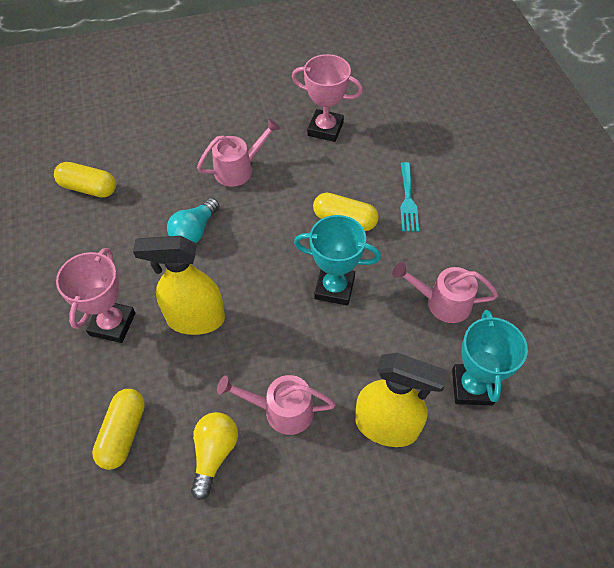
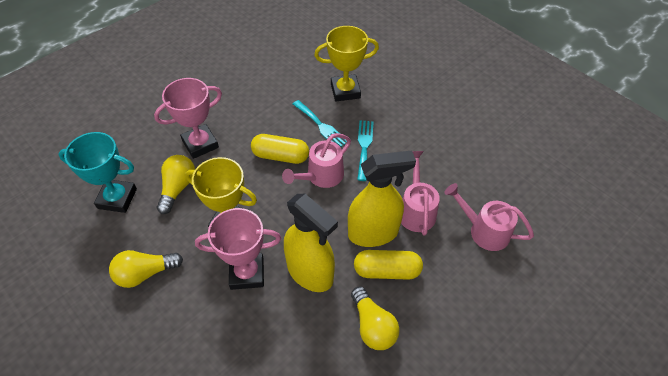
turquoise fork: 1 -> 2
turquoise light bulb: 1 -> 0
turquoise trophy: 2 -> 1
yellow capsule: 3 -> 2
yellow light bulb: 1 -> 3
yellow trophy: 0 -> 2

